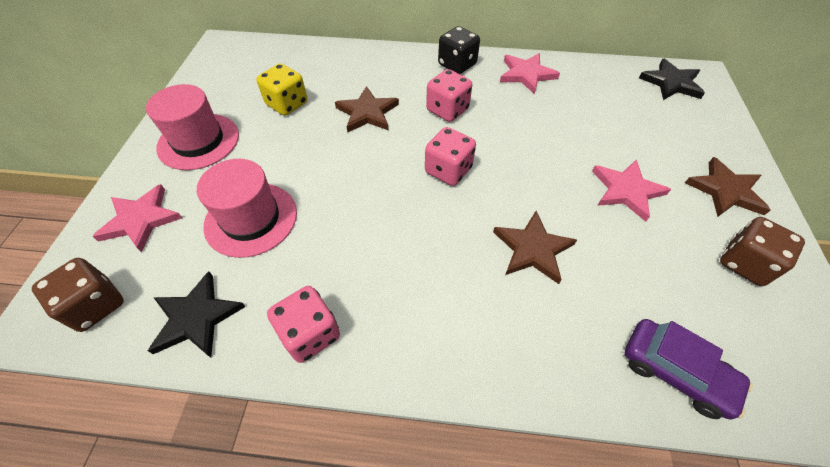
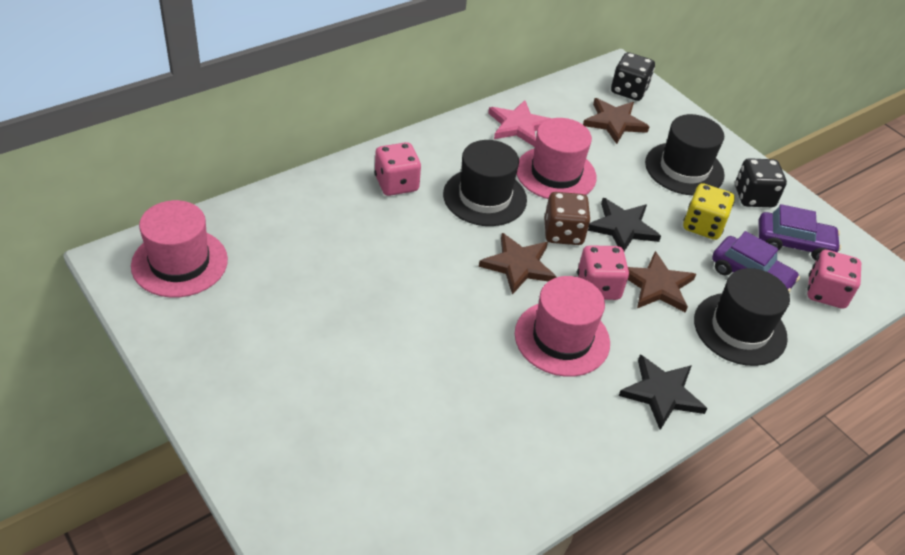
black dice: 1 -> 2
black hat: 0 -> 3
brown dice: 2 -> 1
pink hat: 2 -> 3
pink star: 3 -> 1
purple car: 1 -> 2

